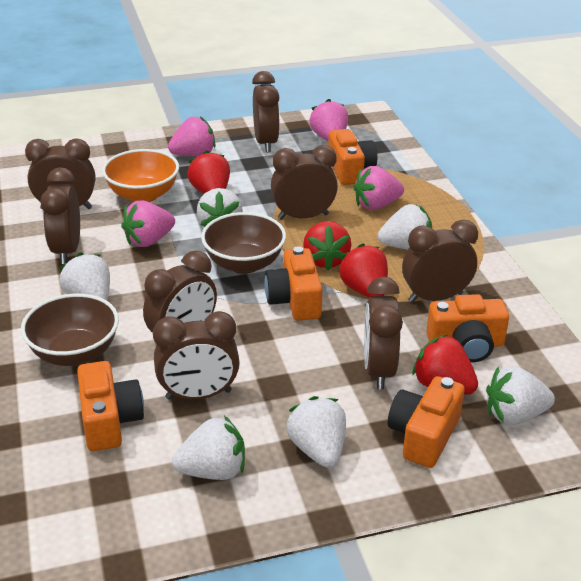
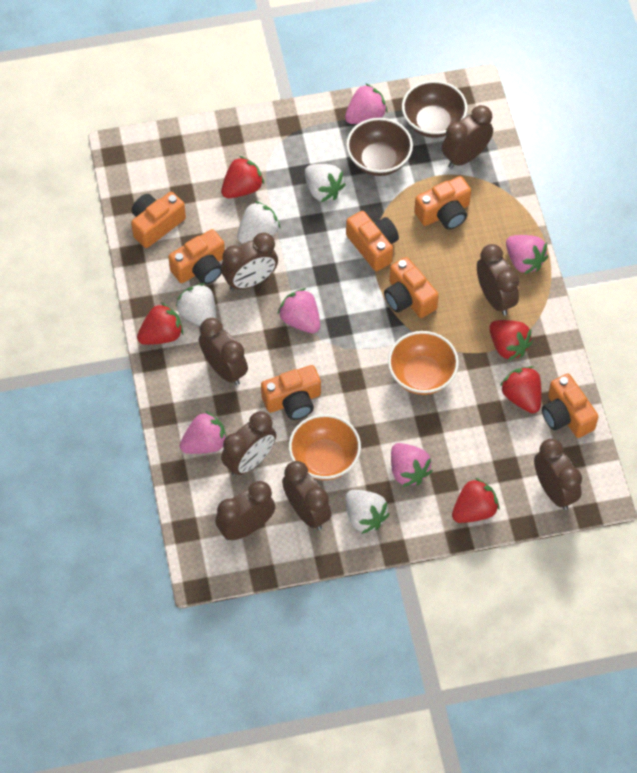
orange bowl: 1 -> 2
orange camera: 5 -> 7
pink strawberry: 4 -> 5
red strawberry: 4 -> 5
white strawberry: 6 -> 4

